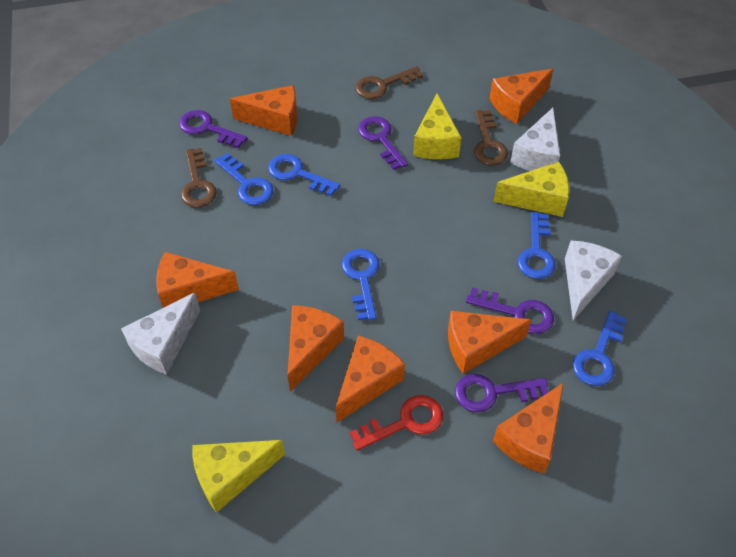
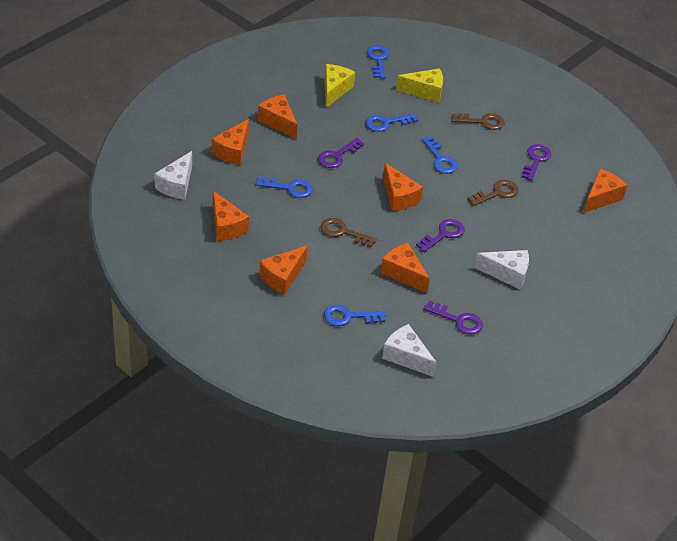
red key: 1 -> 0
yellow cheese: 3 -> 2

